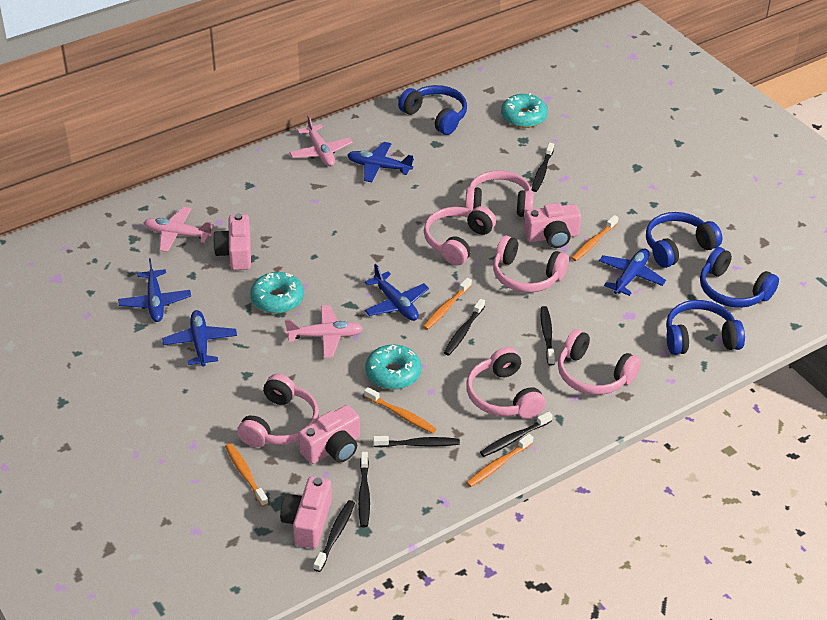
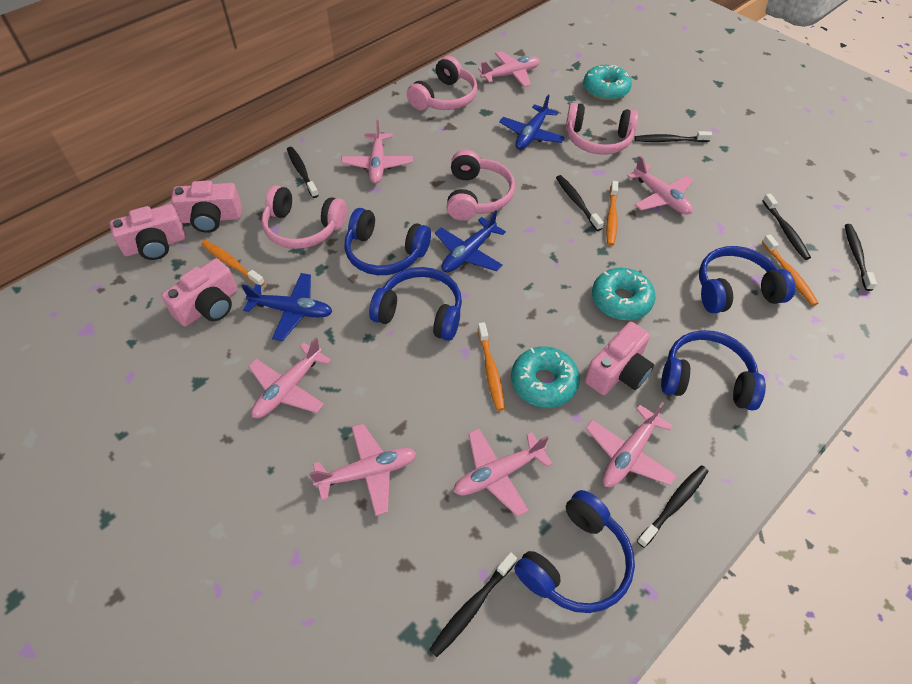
blue headphones: 4 -> 5
blue plane: 5 -> 3
orange toothbrush: 5 -> 4
pink headphones: 6 -> 4
pink plane: 3 -> 7

